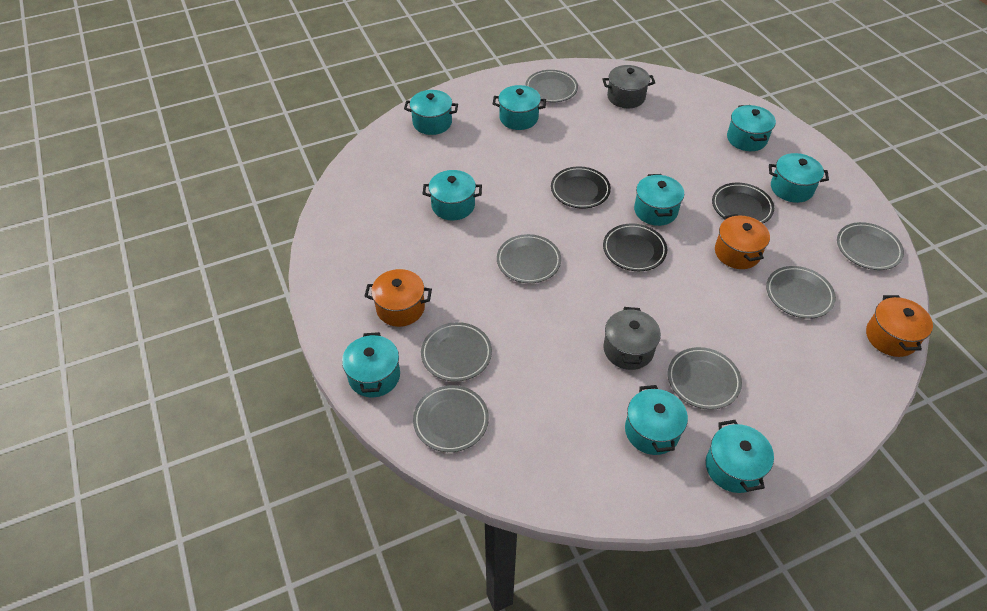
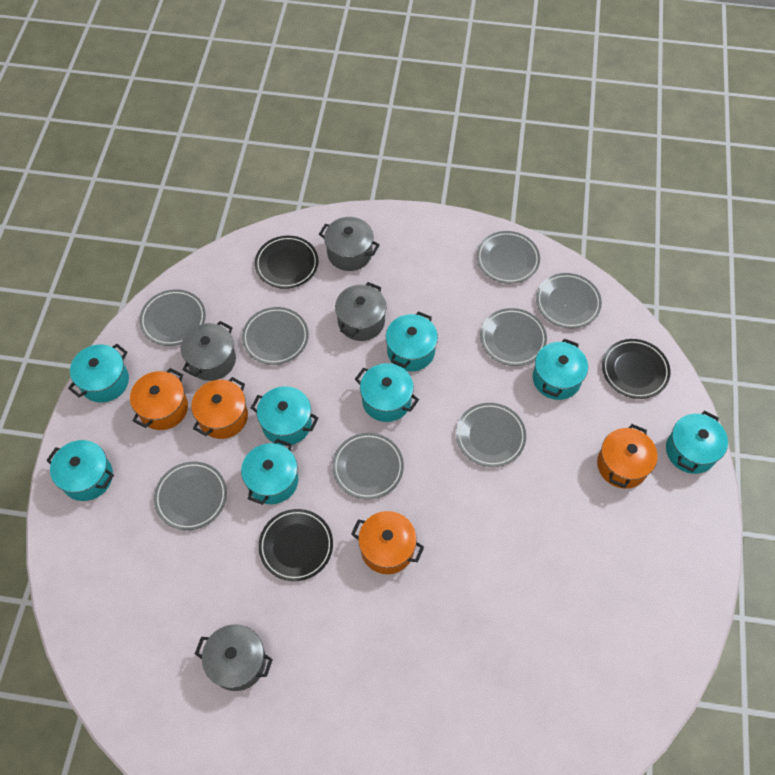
grey plate: 7 -> 8
grey pot: 2 -> 4
orange pot: 3 -> 4
turquoise pot: 9 -> 8

